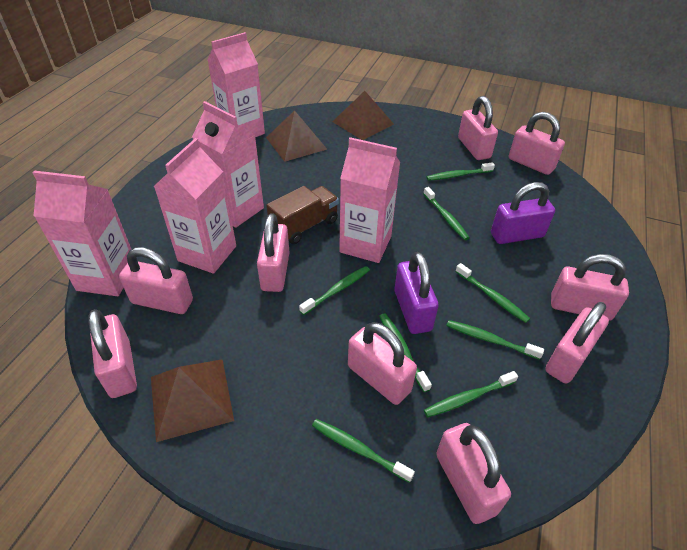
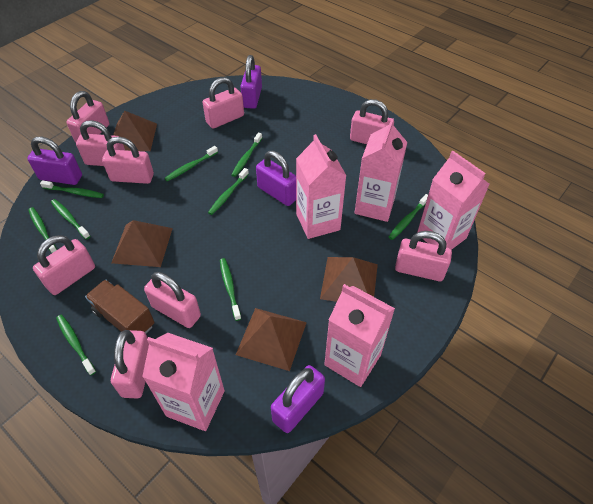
brown pyramid: 3 -> 4
green toothbrush: 8 -> 9
purple padlock: 2 -> 4

